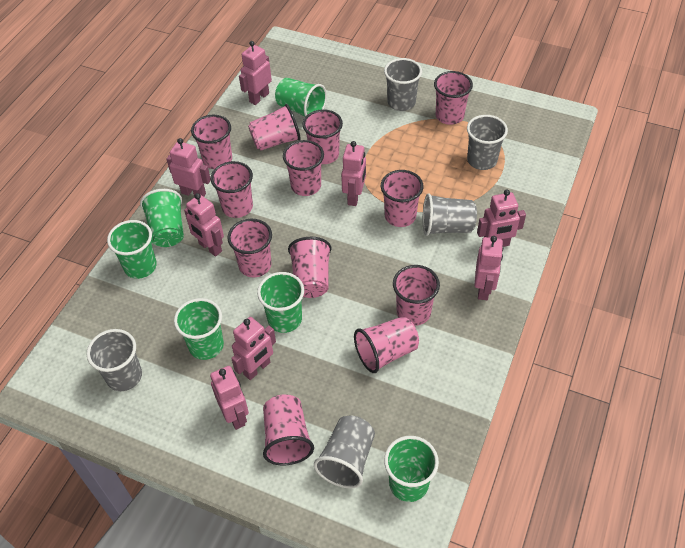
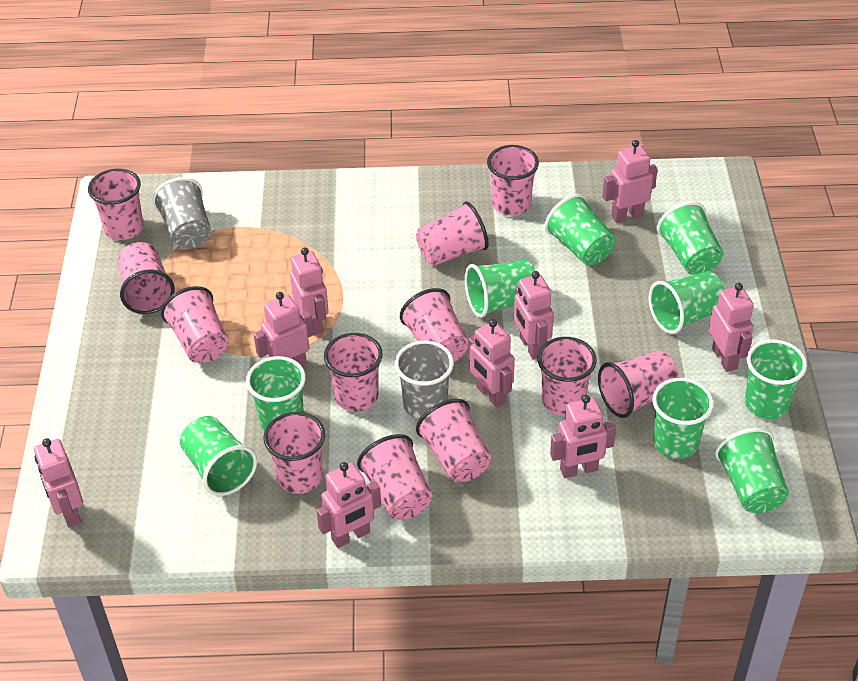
green cup: 6 -> 9
grey cup: 5 -> 2
pink robot: 8 -> 9

